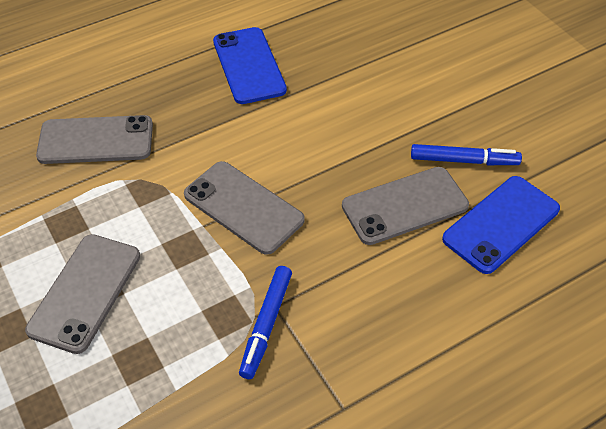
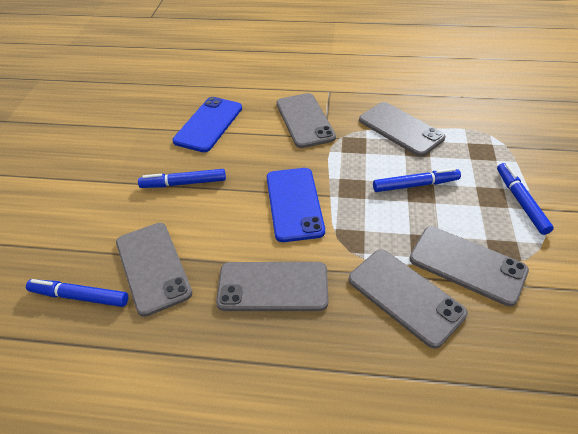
blue marker: 2 -> 4
grey phone: 4 -> 6

